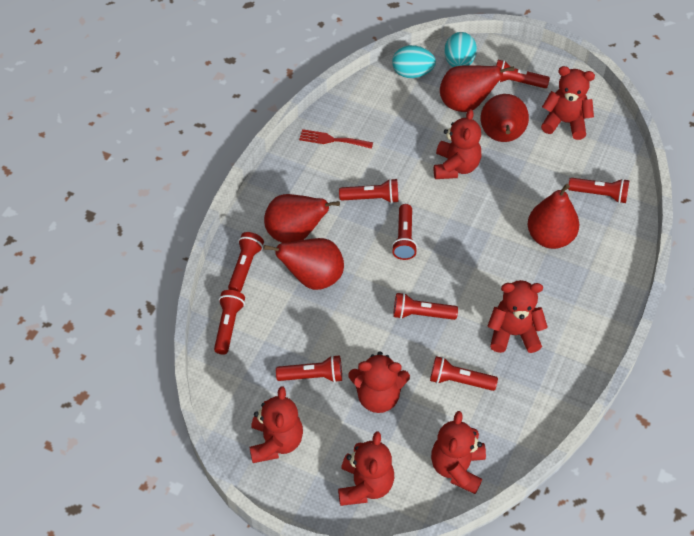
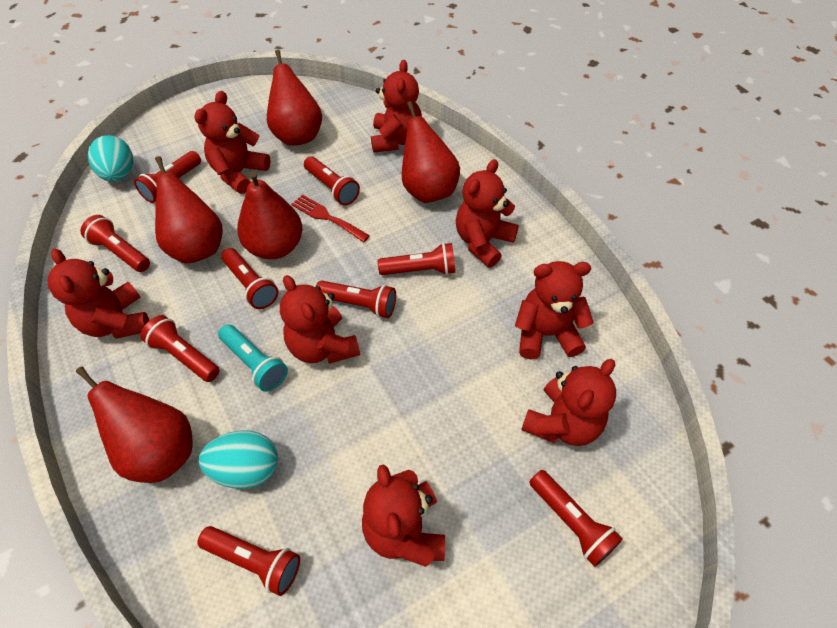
red teddy bear: 7 -> 8
turquoise flashlight: 0 -> 1

